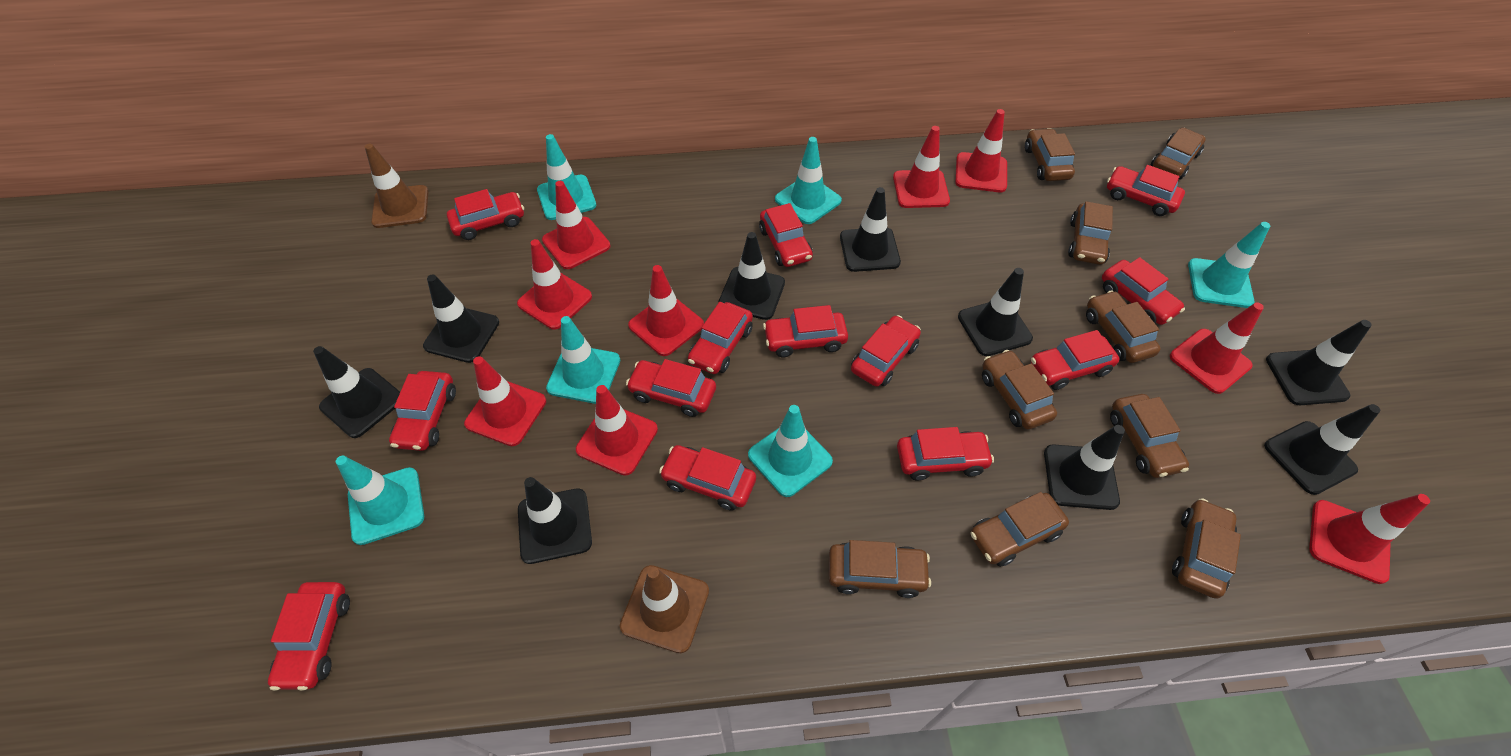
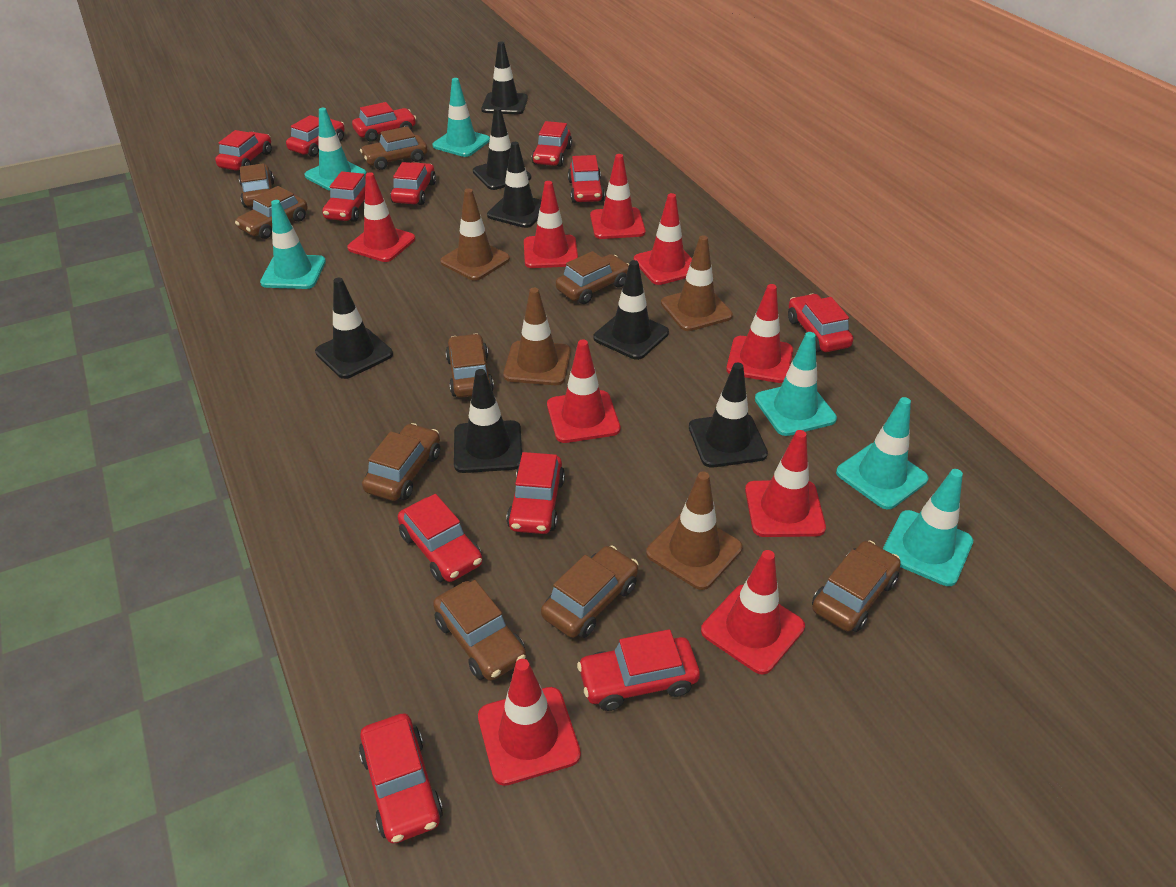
black traffic cone: 9 -> 7
brown traffic cone: 2 -> 4
red car: 13 -> 12

